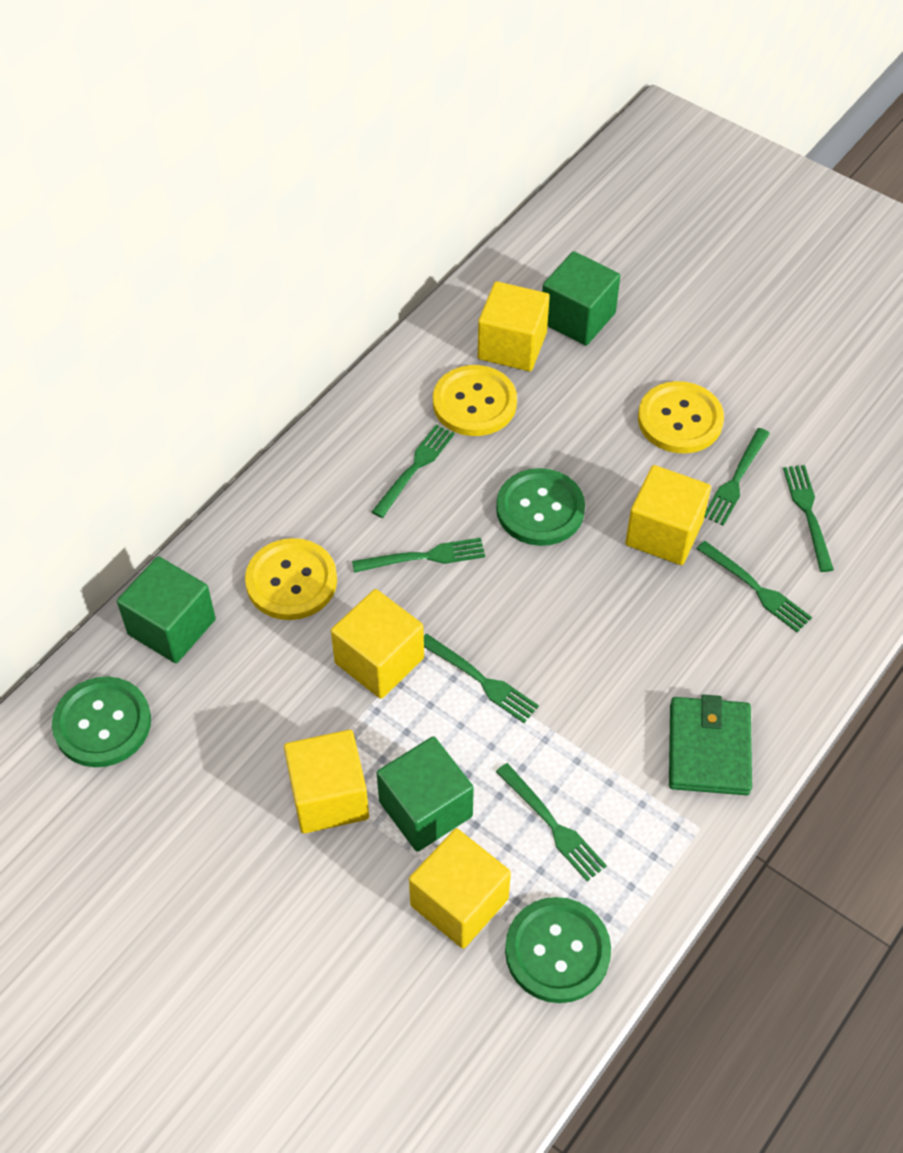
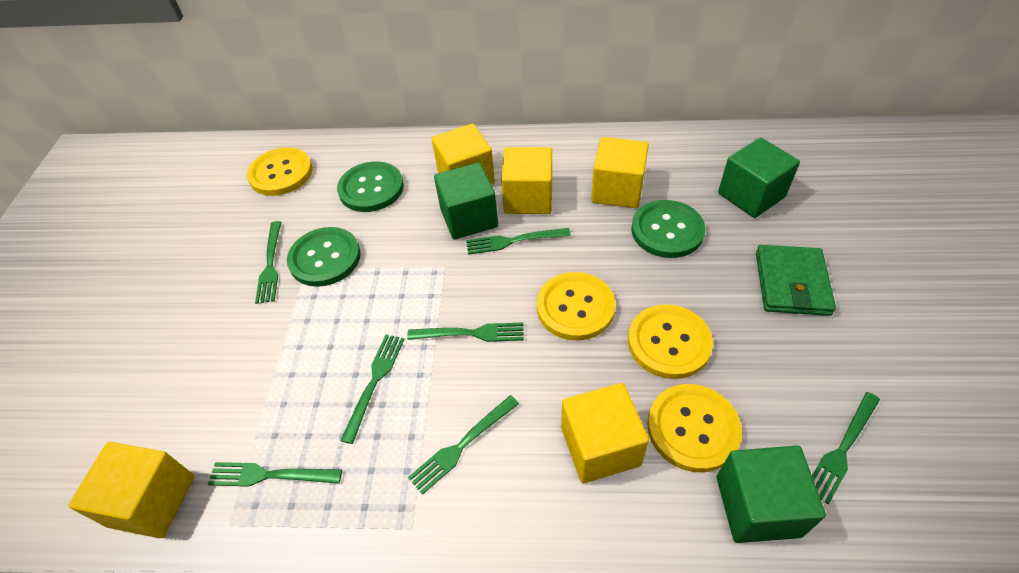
yellow button: 3 -> 4

